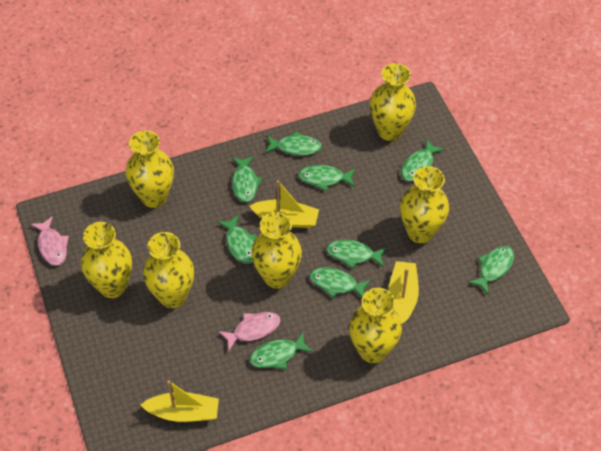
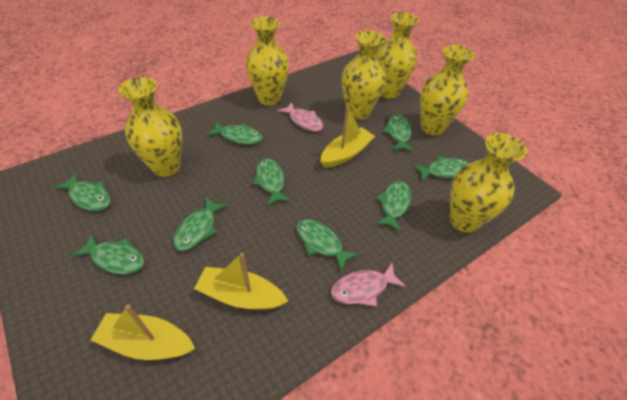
yellow vase: 7 -> 6

